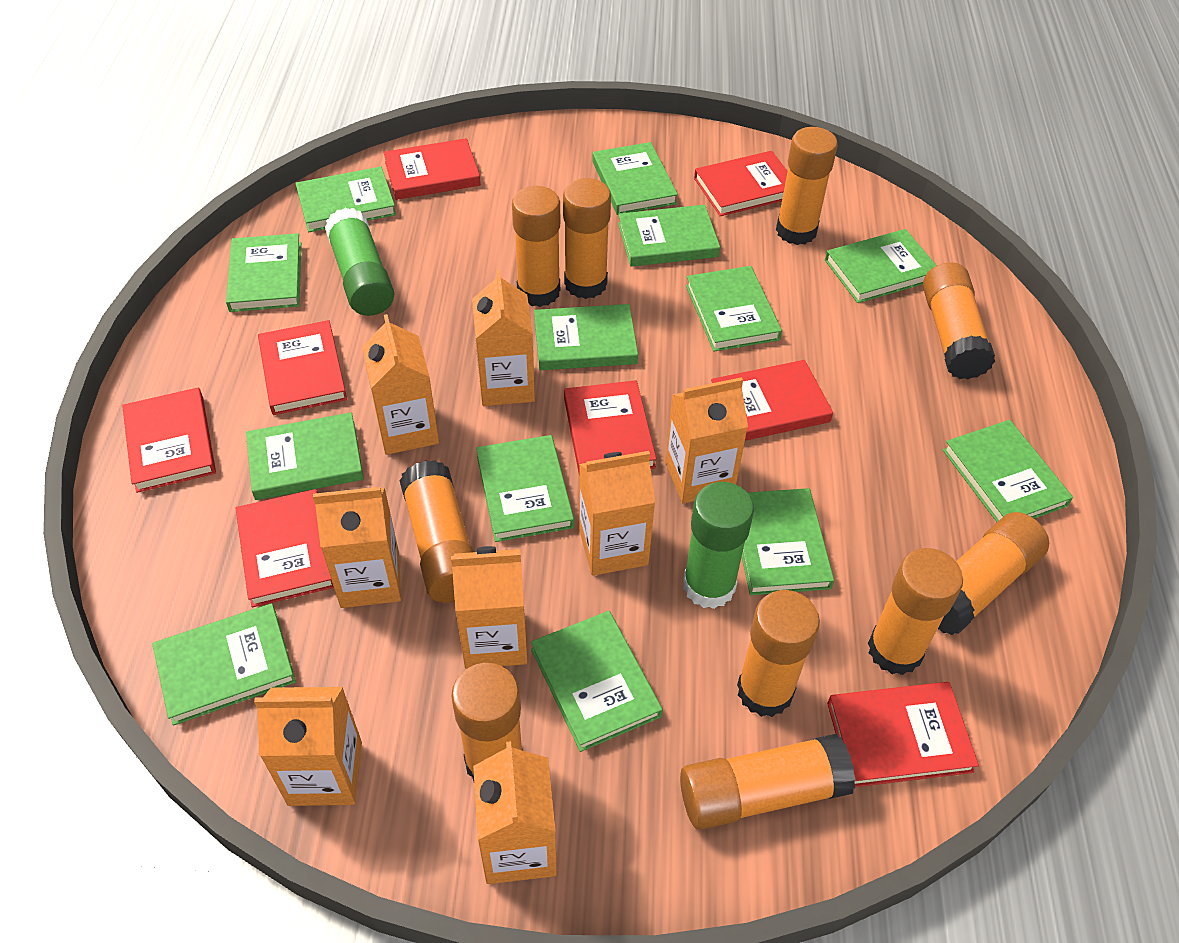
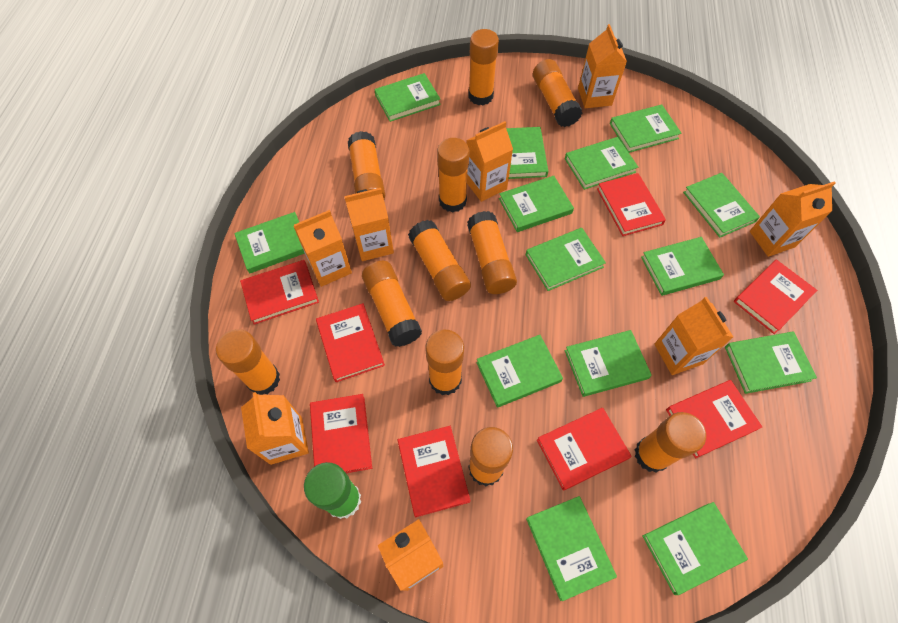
green book: 13 -> 14
green glue stick: 2 -> 1
orange glue stick: 10 -> 11

